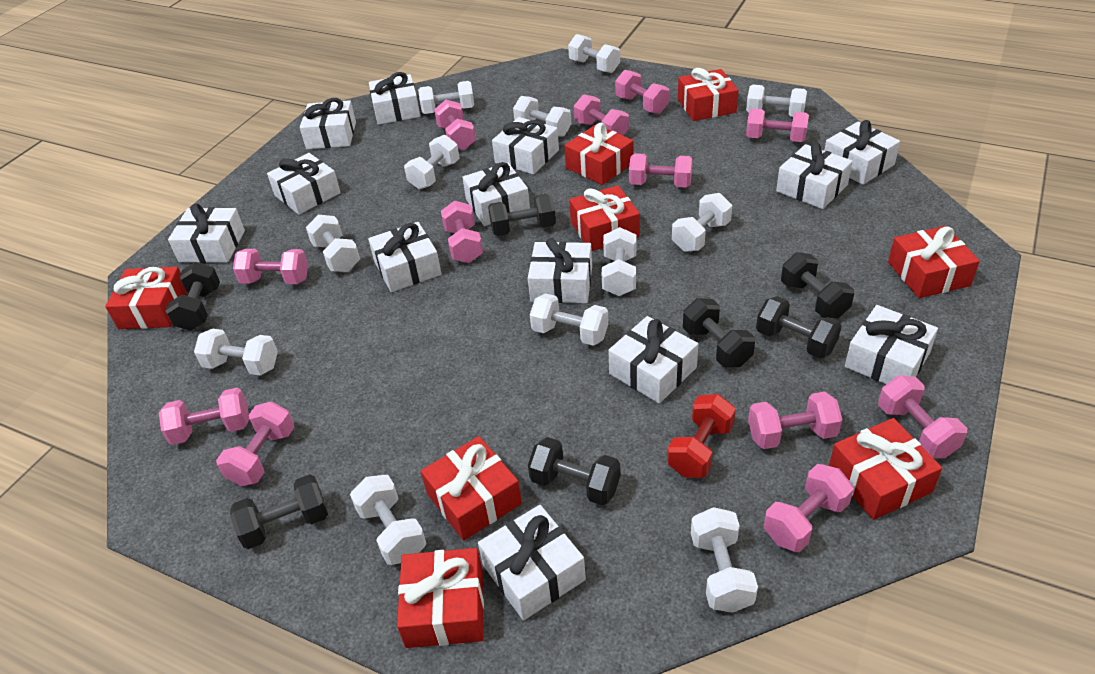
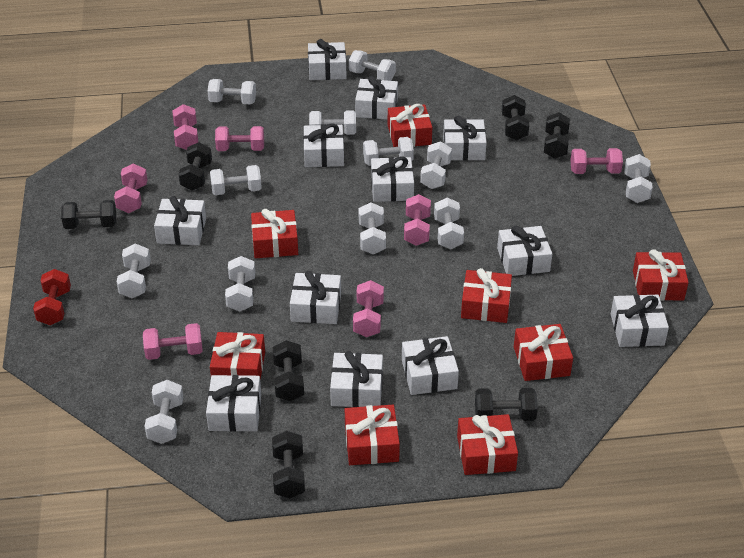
pink dumbbell: 12 -> 7
white gift: 13 -> 12

